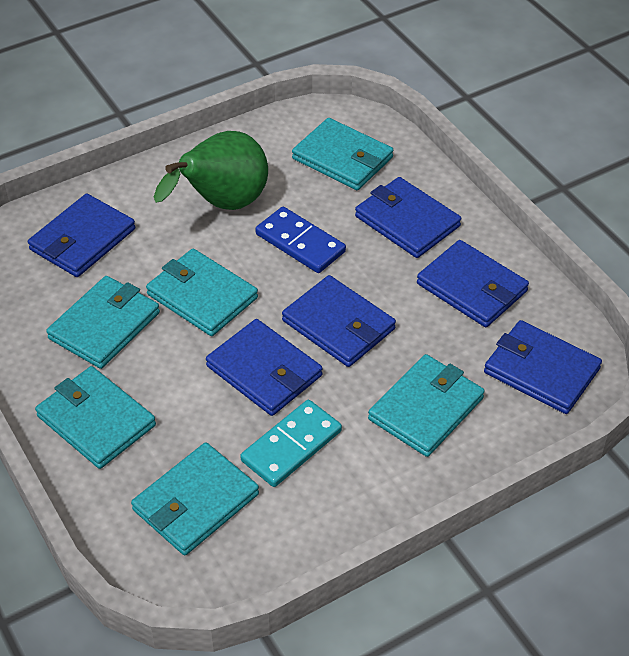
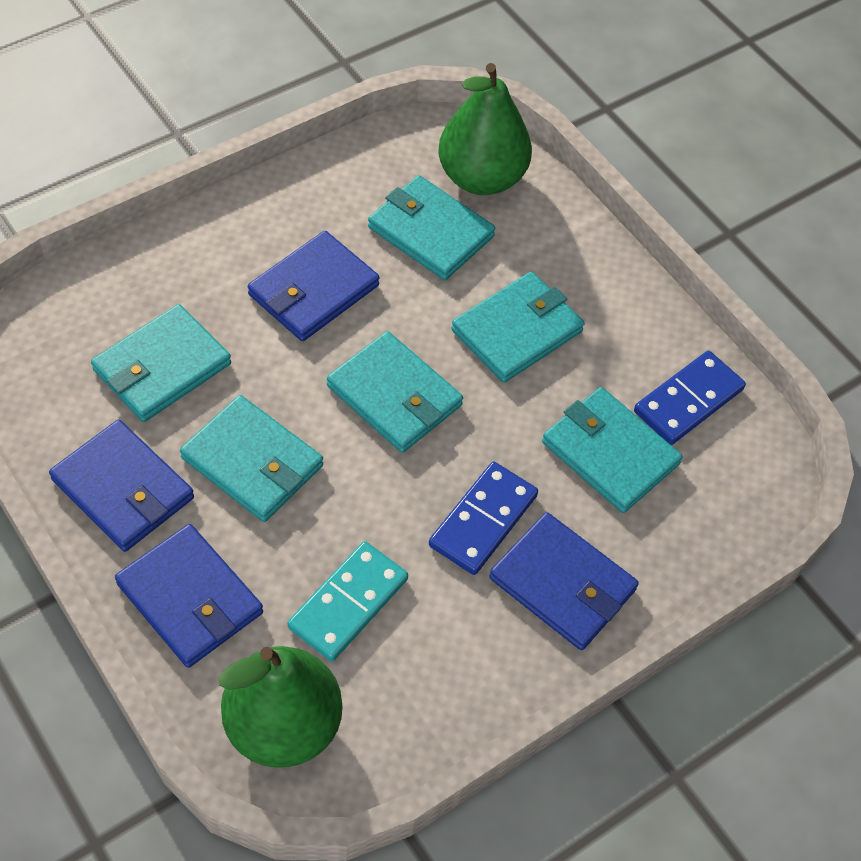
blue domino: 1 -> 2
blue wallet: 6 -> 4
green pear: 1 -> 2

